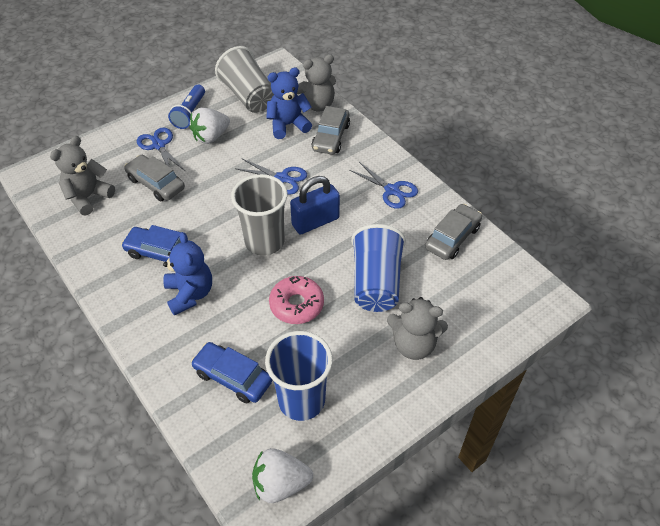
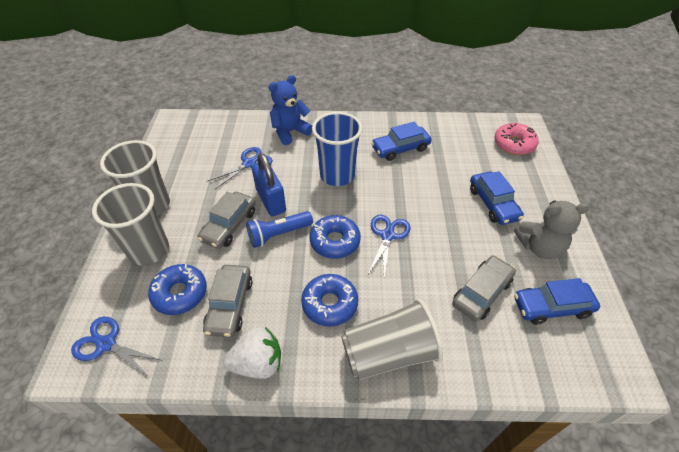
blue car: 2 -> 3
blue cup: 2 -> 1
blue donut: 0 -> 3
blue teddy bear: 2 -> 1
grey cup: 2 -> 3
grey teddy bear: 3 -> 1
white strawberry: 2 -> 1

